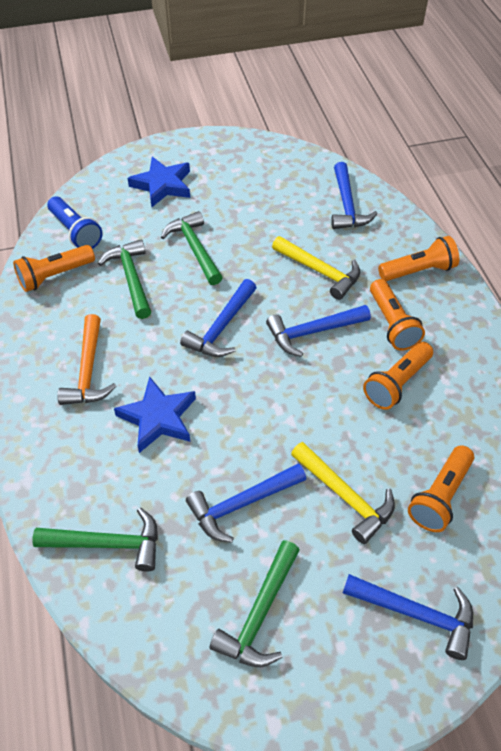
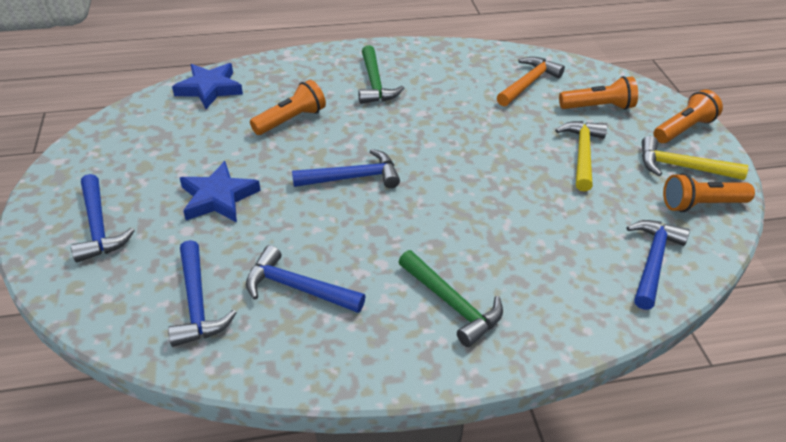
blue flashlight: 1 -> 0
green hammer: 4 -> 2
orange flashlight: 5 -> 4

